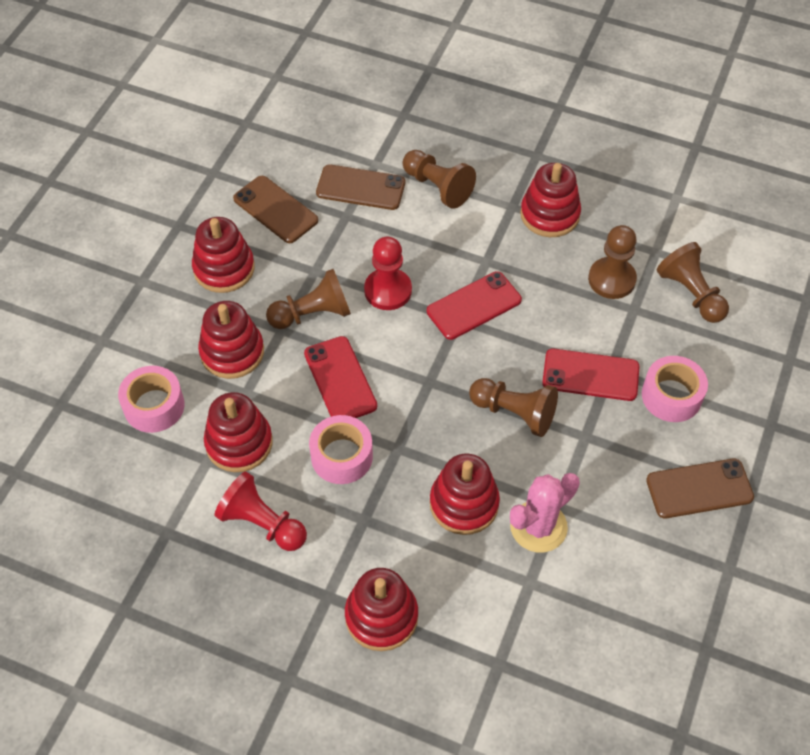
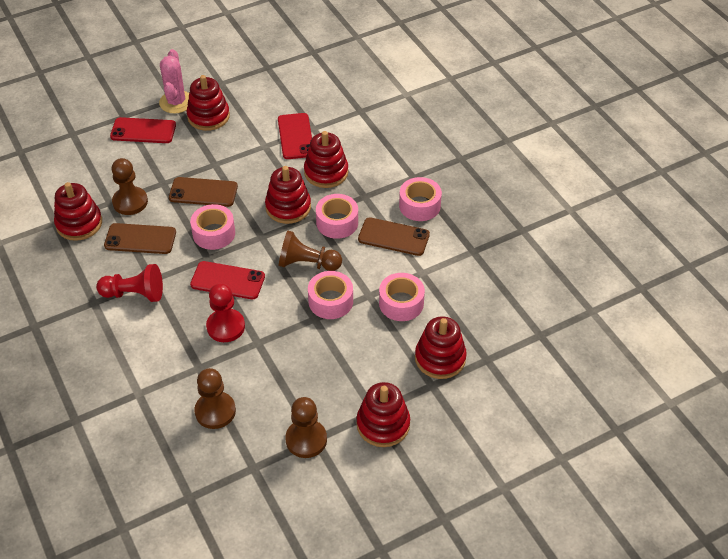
brown pawn: 5 -> 4
pink tape: 3 -> 5

